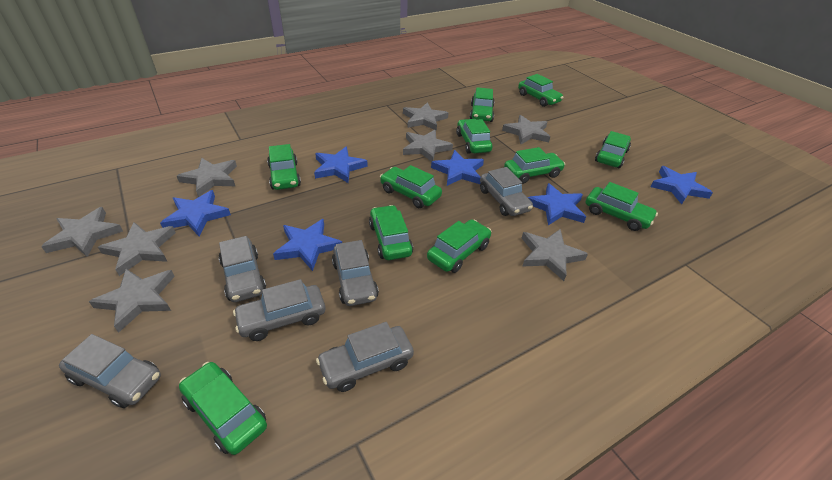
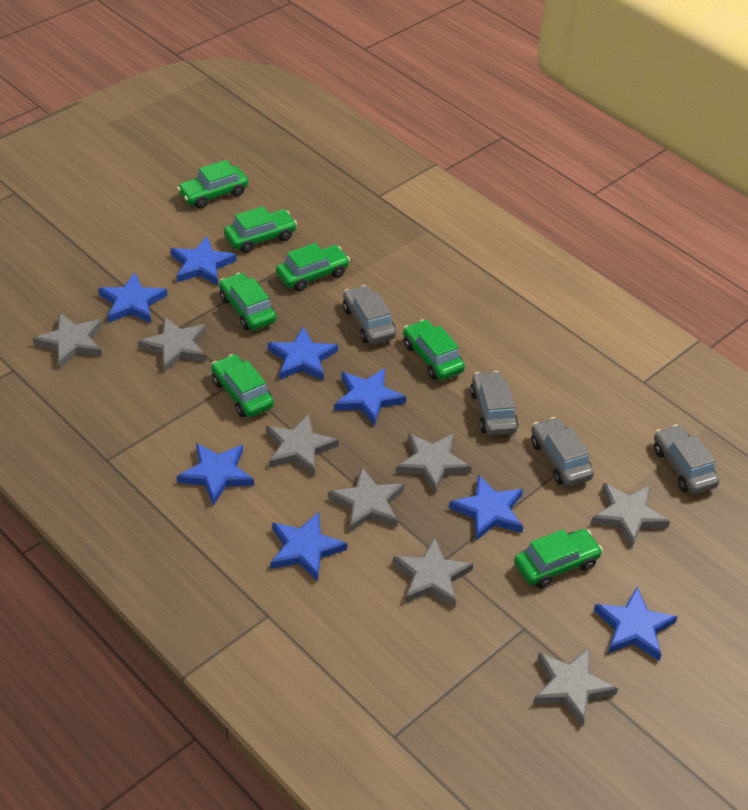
blue star: 6 -> 8
green car: 11 -> 7
grey car: 6 -> 4

